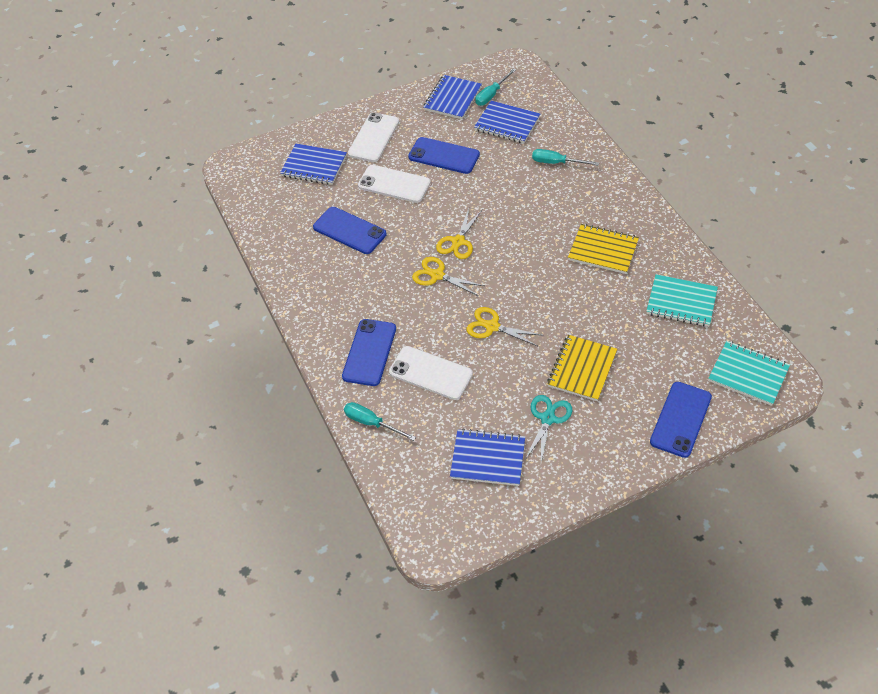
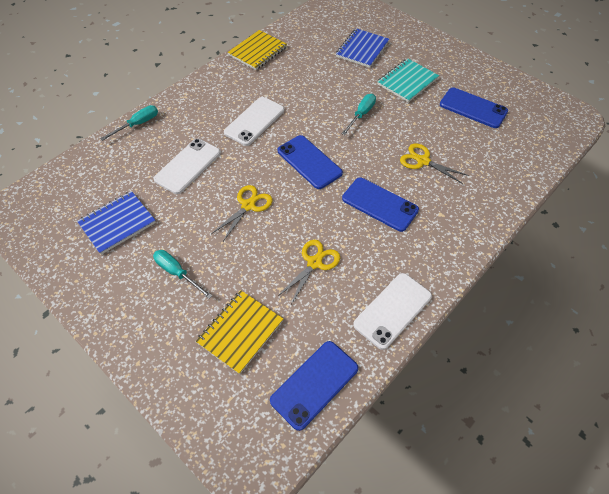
blue notebook: 4 -> 2
turquoise notebook: 2 -> 1
turquoise scissors: 1 -> 0

